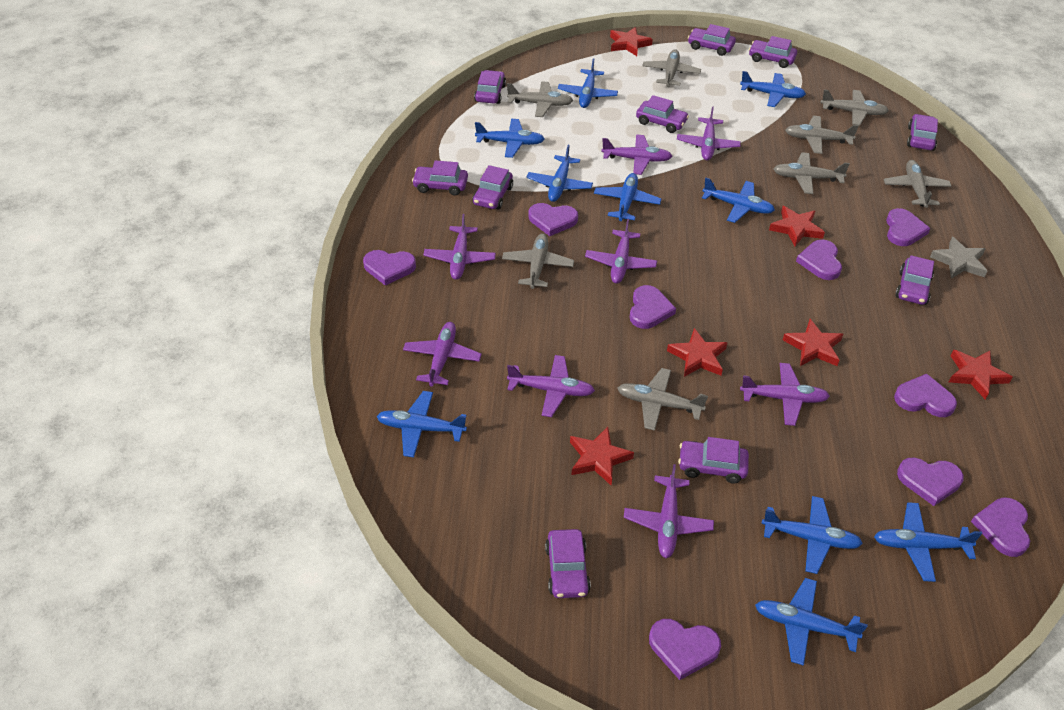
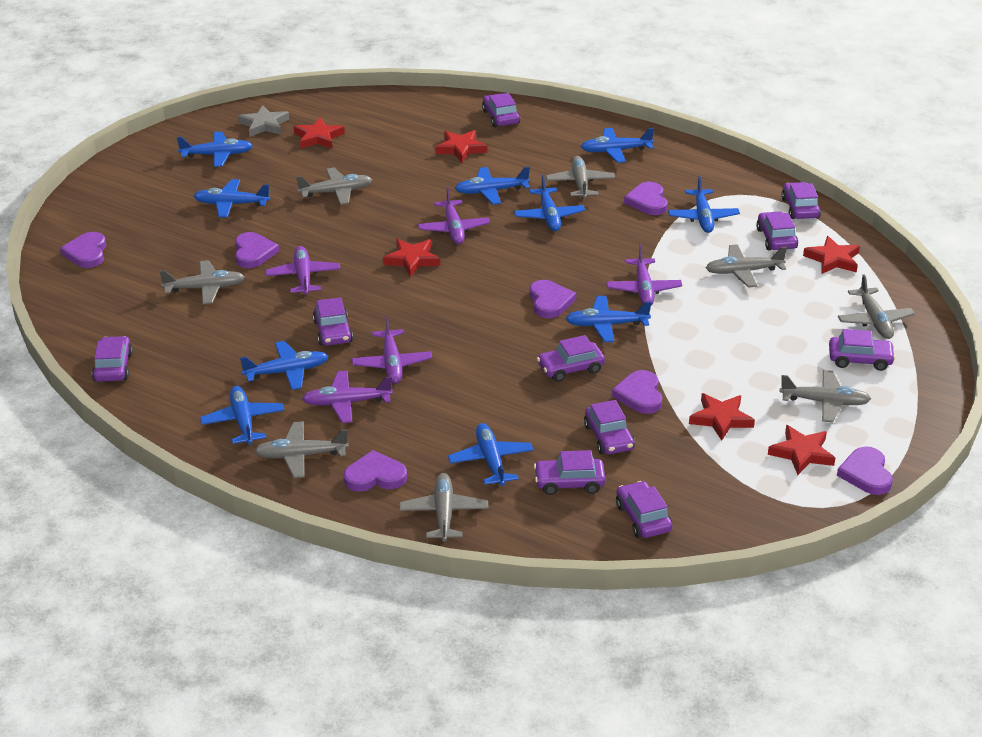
purple heart: 9 -> 7
purple plane: 8 -> 5

